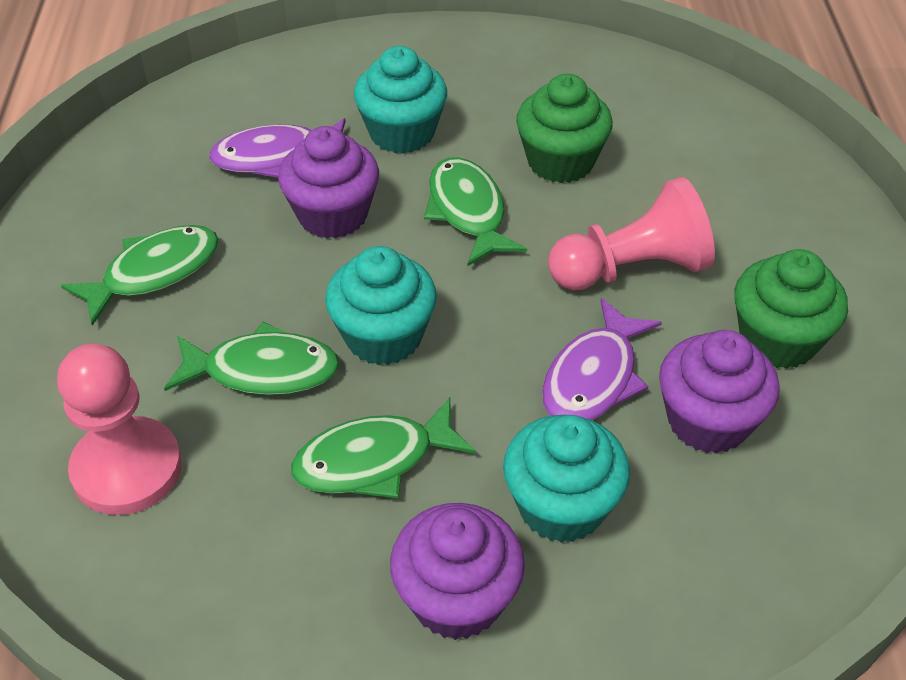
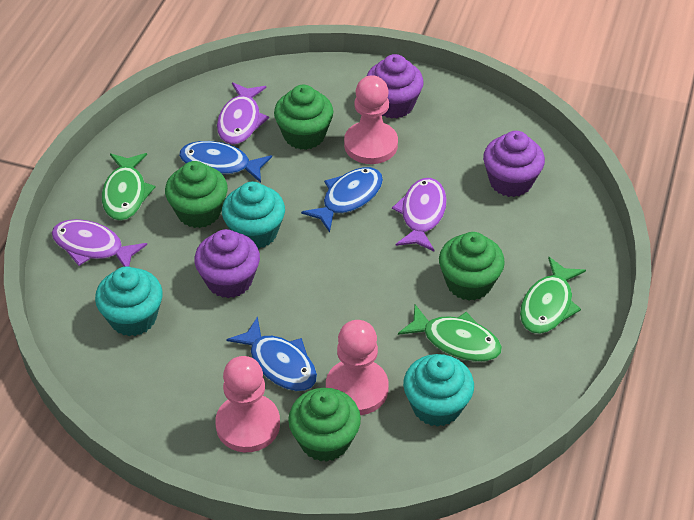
blue fish: 0 -> 3
green cupcake: 2 -> 4
green fish: 4 -> 3
pink pawn: 2 -> 3
purple fish: 2 -> 3

